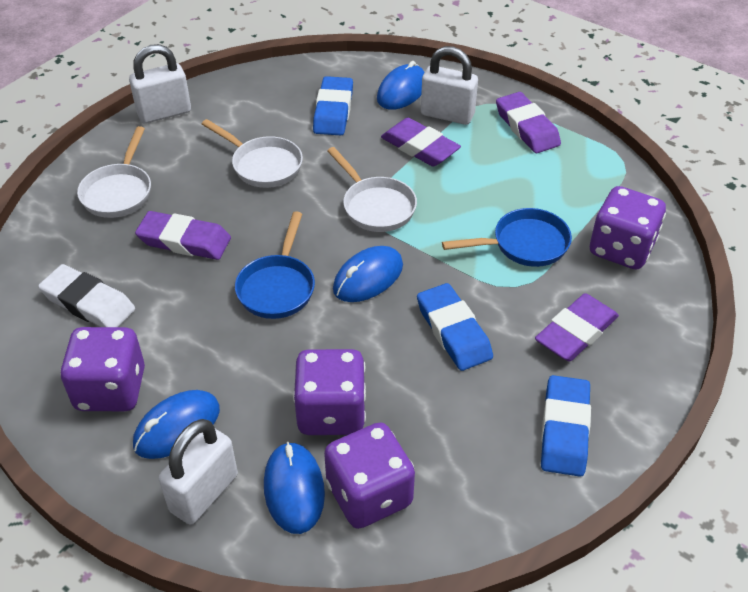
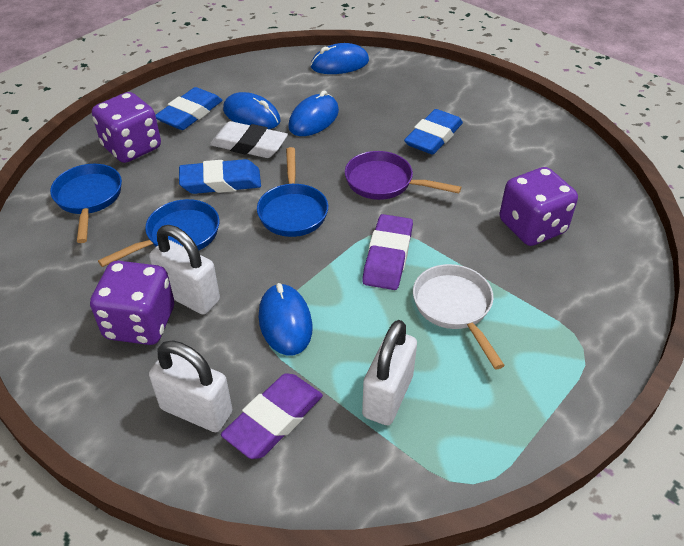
blue pan: 2 -> 3
purple dice: 4 -> 3
purple eraser: 4 -> 2
purple pan: 0 -> 1
white pan: 3 -> 1

